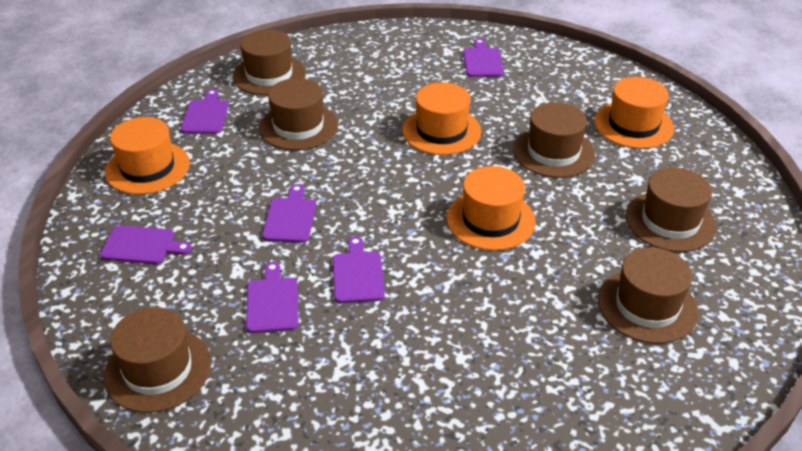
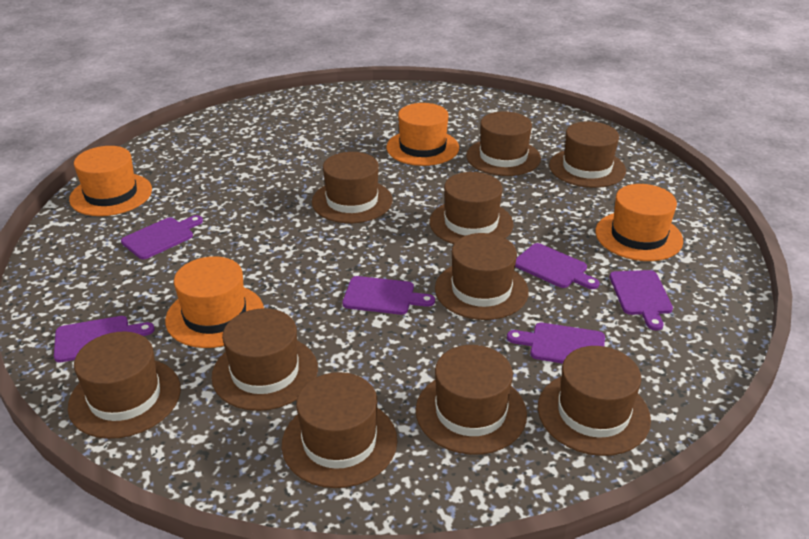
brown hat: 6 -> 10

